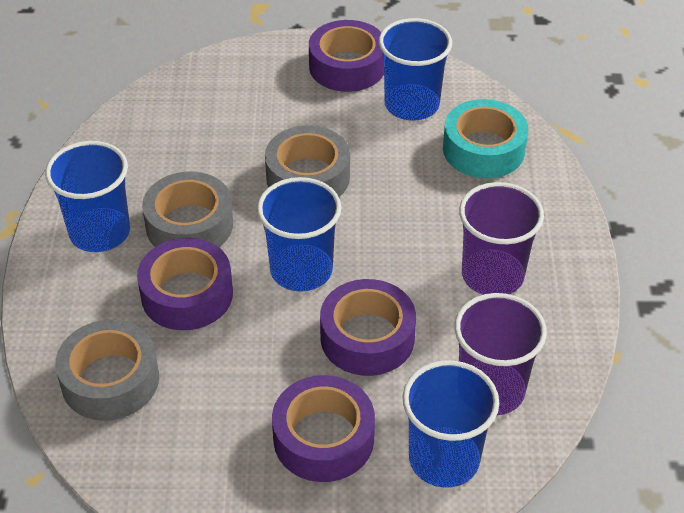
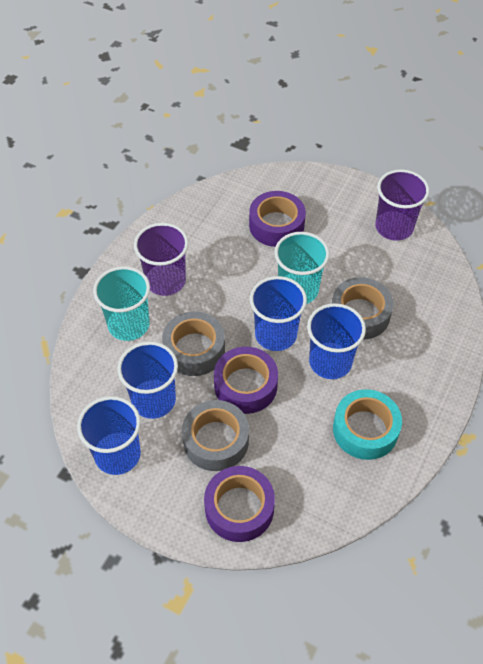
purple tape: 4 -> 3
turquoise cup: 0 -> 2

